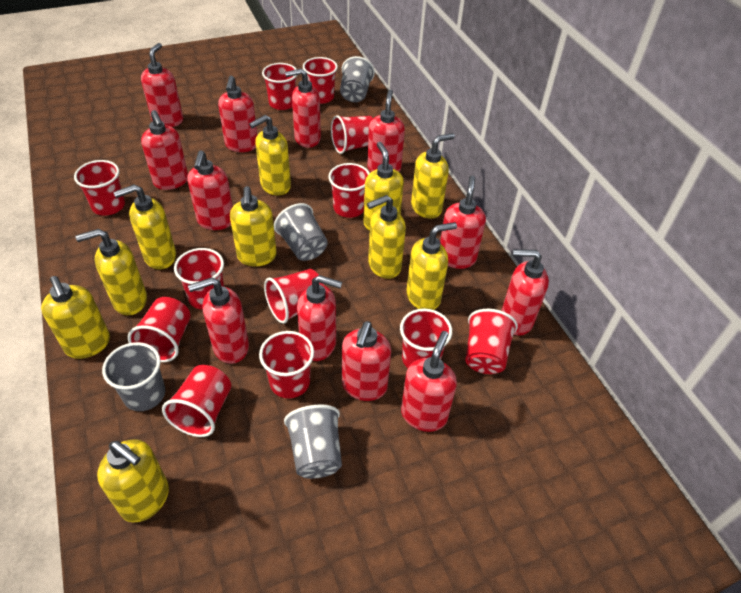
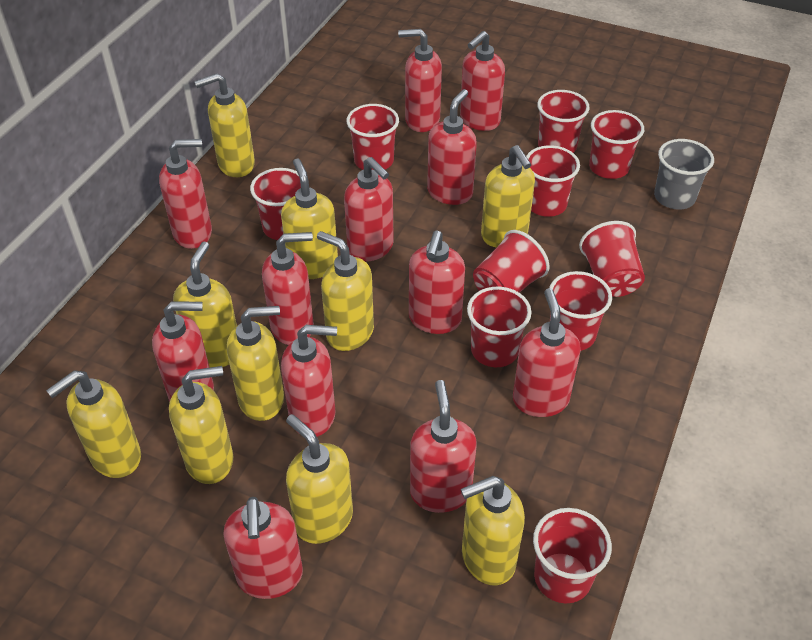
grey cup: 4 -> 1
red cup: 12 -> 10

